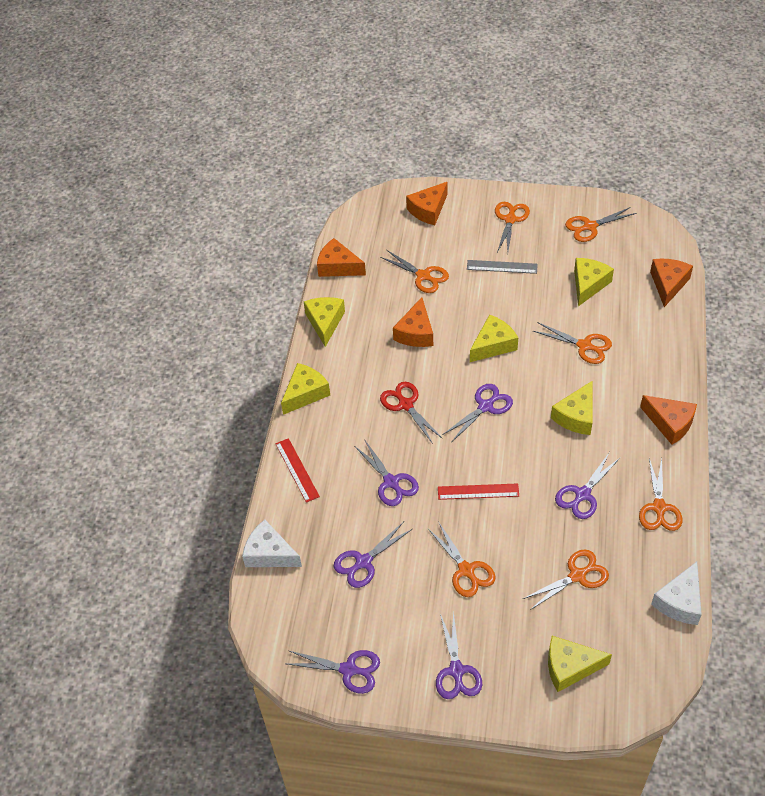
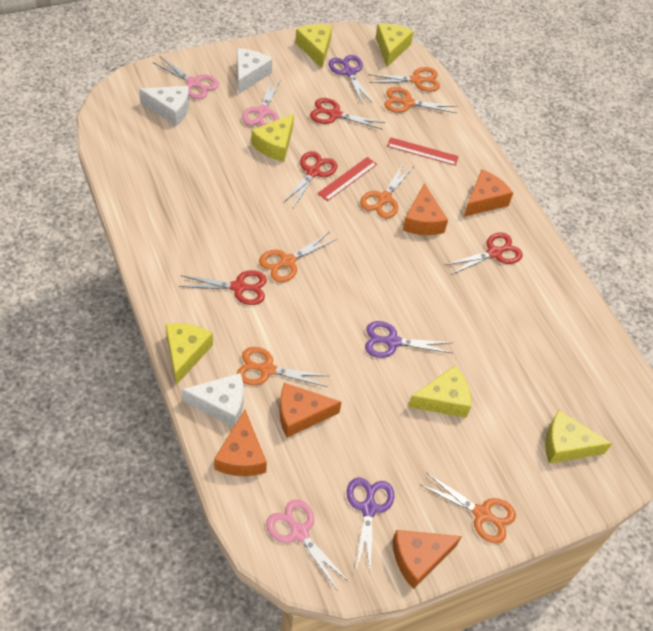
grey ruler: 1 -> 0
orange scissors: 7 -> 6
pink scissors: 0 -> 3
purple scissors: 6 -> 3
red scissors: 1 -> 4
white cheese: 2 -> 3

